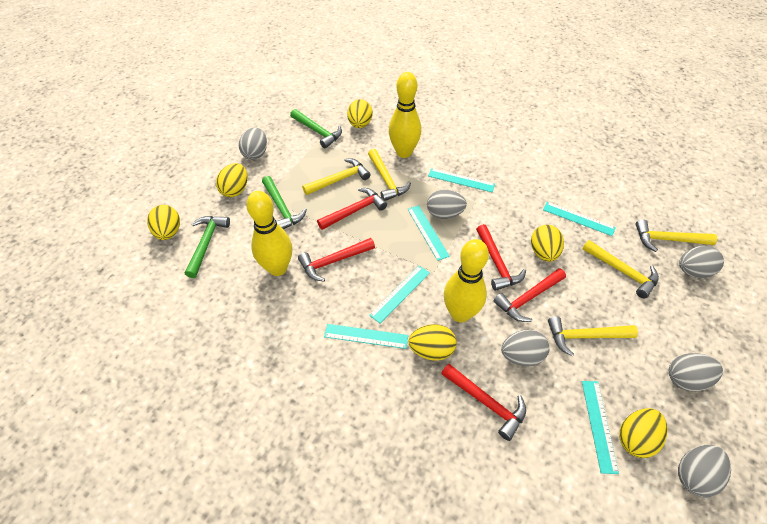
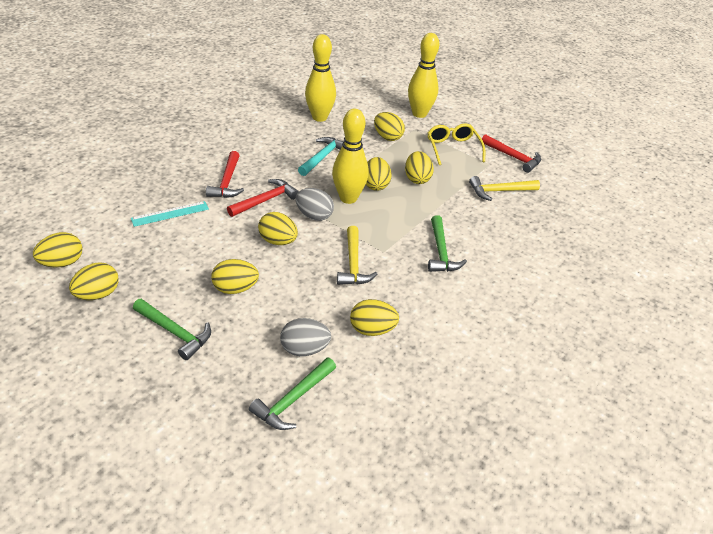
grey egg: 6 -> 2
red hammer: 5 -> 3
turquoise hammer: 0 -> 1
turquoise ruler: 6 -> 1
yellow egg: 6 -> 8
yellow glasses: 0 -> 1
yellow hammer: 5 -> 2

